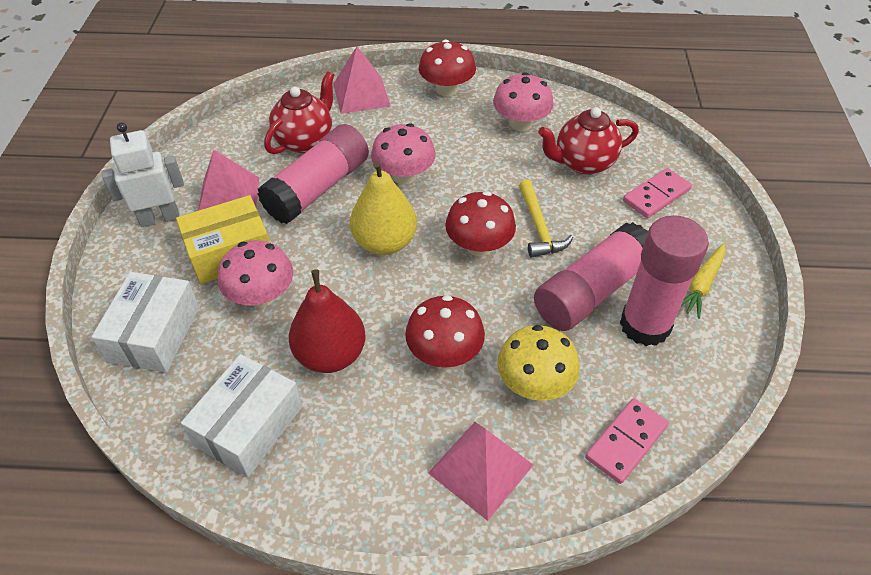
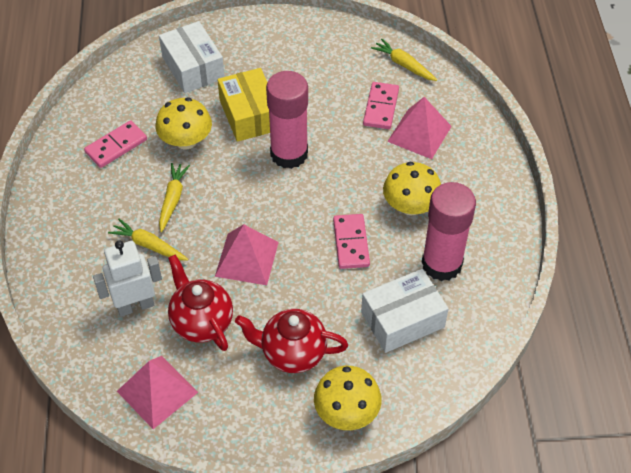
pink domino: 2 -> 3
pink glue stick: 3 -> 2
pink mushroom: 3 -> 0
red mushroom: 3 -> 0
red pear: 1 -> 0
yellow carrot: 1 -> 3
yellow hammer: 1 -> 0
yellow mushroom: 1 -> 3
yellow pear: 1 -> 0

